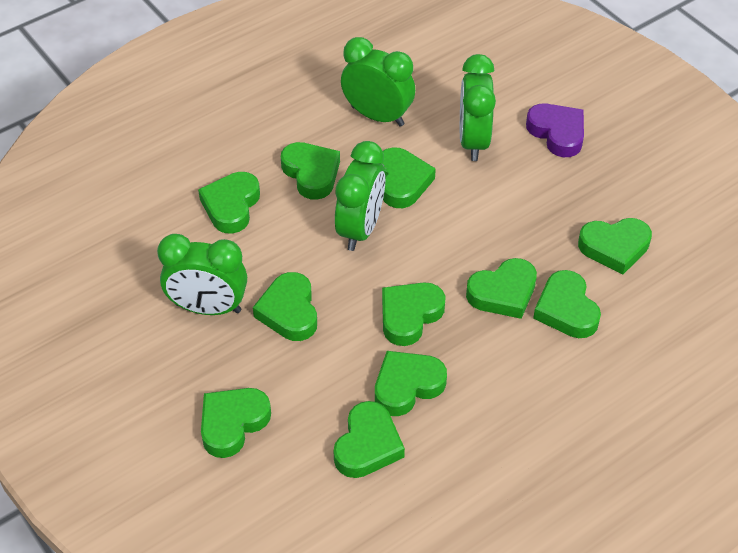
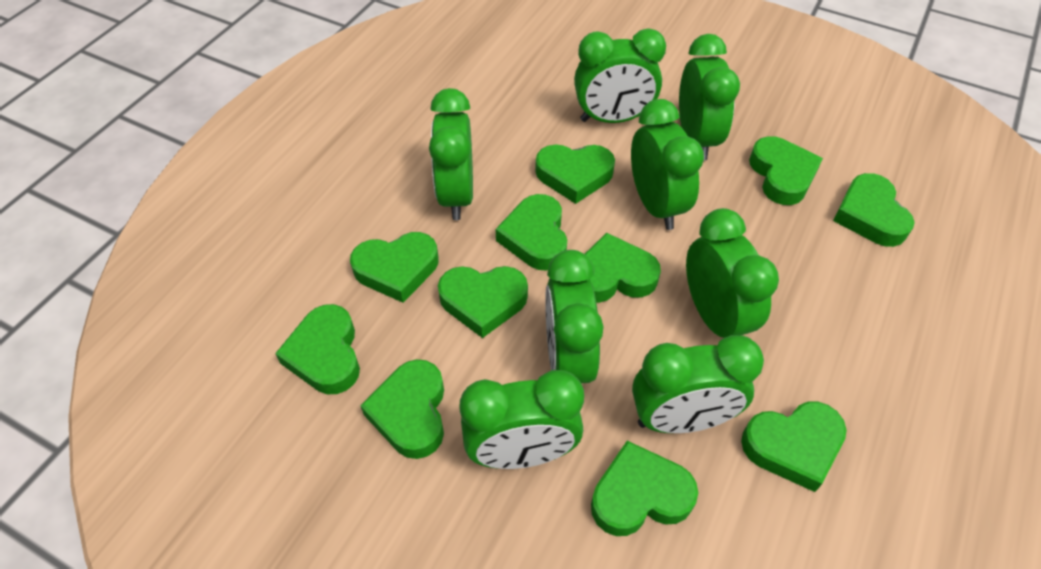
green clock: 4 -> 8
purple heart: 1 -> 0

